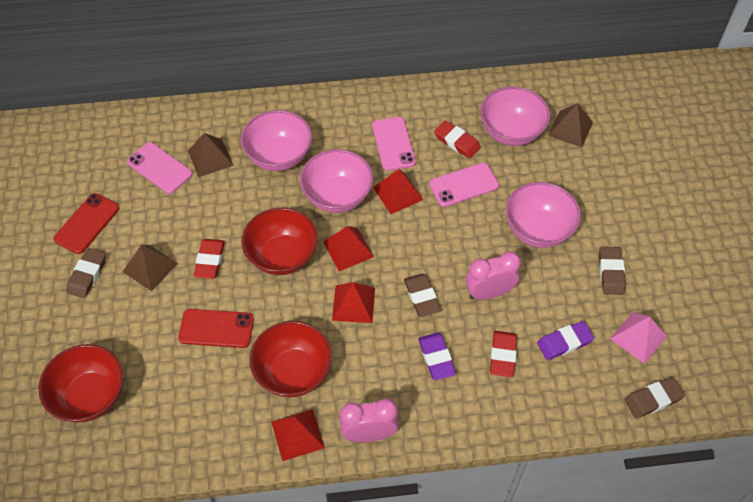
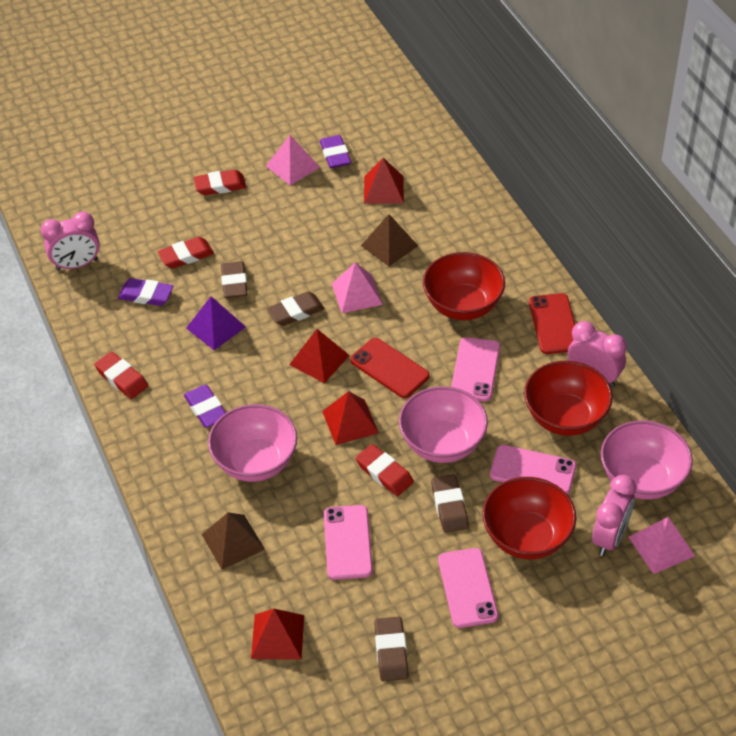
brown pyramid: 3 -> 2
pink bowl: 4 -> 3
pink clock: 2 -> 3
pink phone: 3 -> 4
pink pyramid: 1 -> 3
purple eraser: 2 -> 3
purple pyramid: 0 -> 1
red eraser: 3 -> 4

